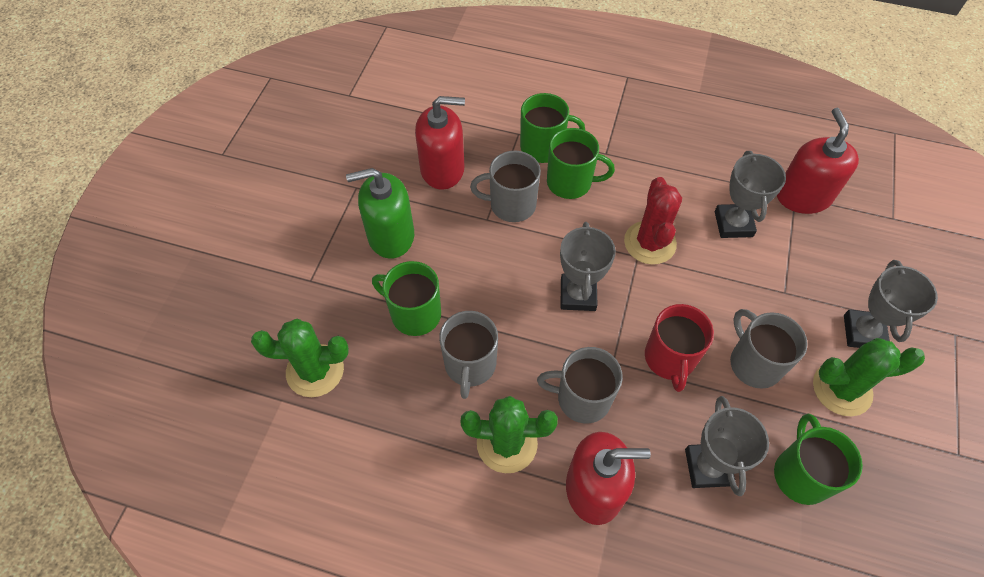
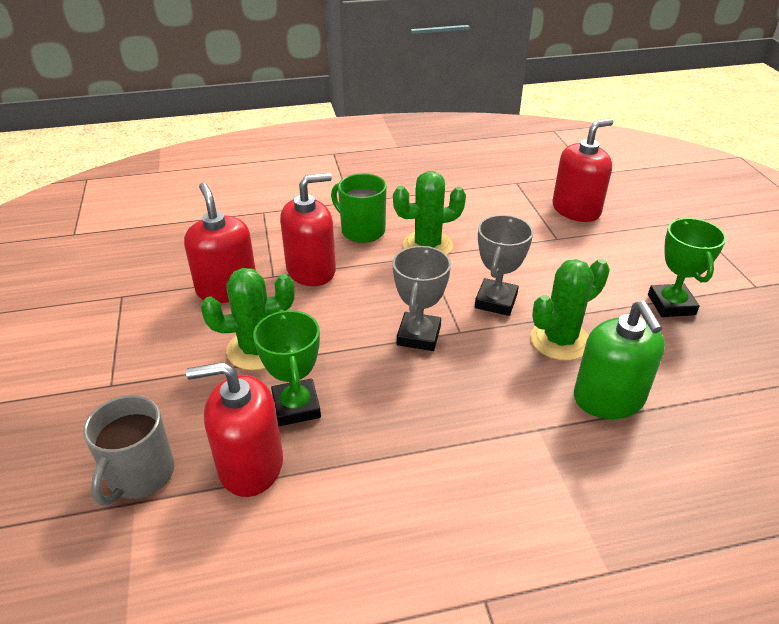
green mug: 4 -> 1
green trophy: 0 -> 2
grey mug: 4 -> 1
grey trophy: 4 -> 2
red cactus: 1 -> 0
red mug: 1 -> 0
red soap dispenser: 3 -> 4

